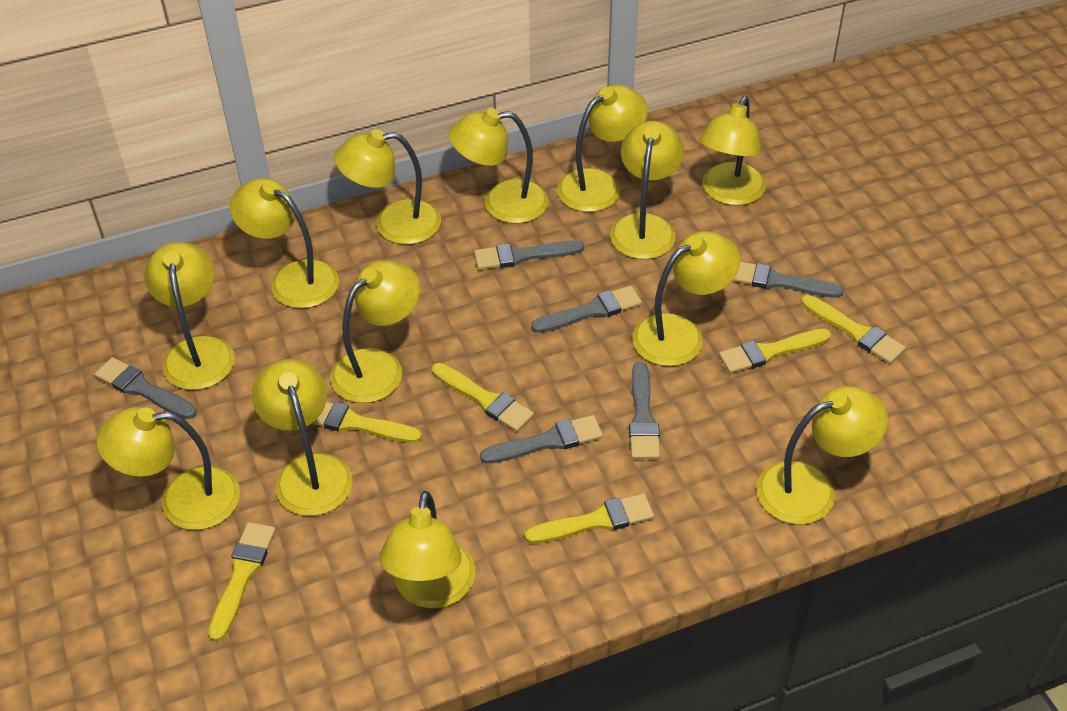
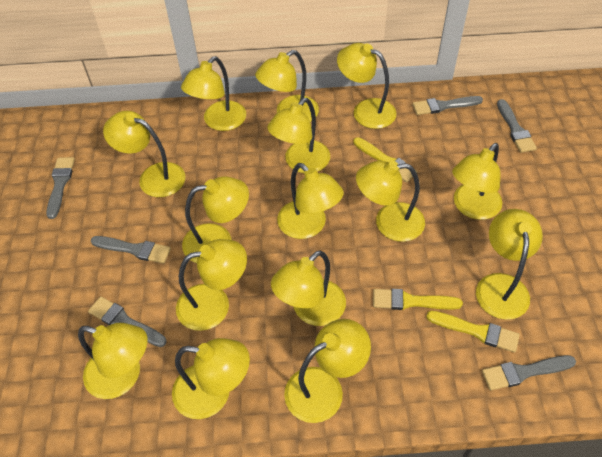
yellow brush: 6 -> 3
yellow lamp: 13 -> 15

